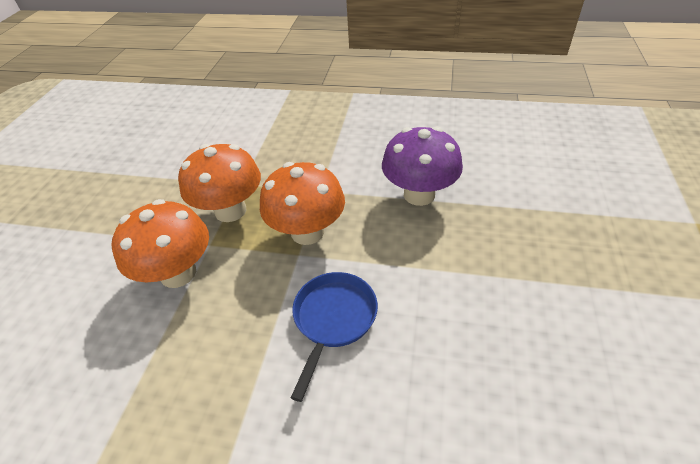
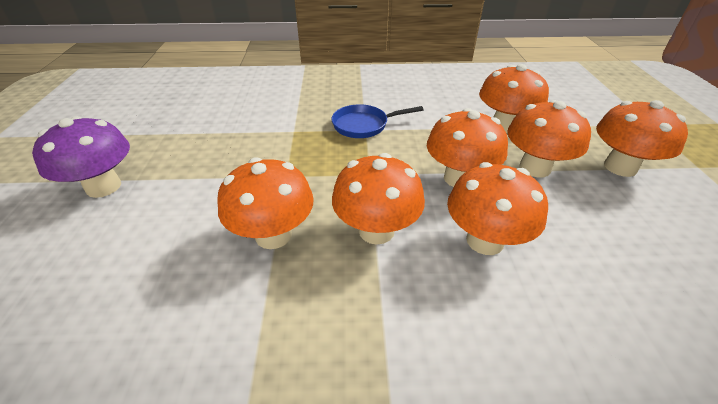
orange mushroom: 3 -> 7

